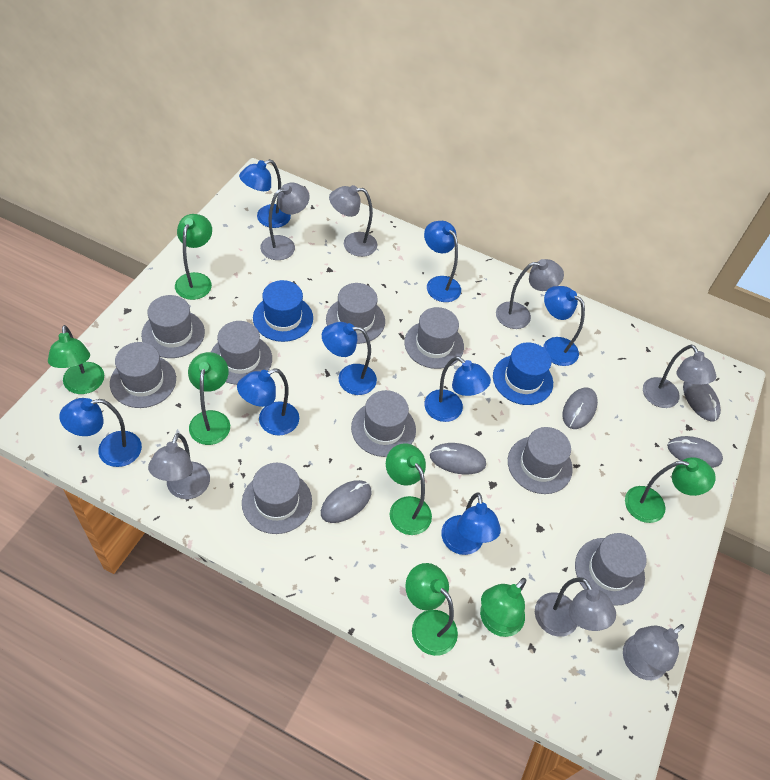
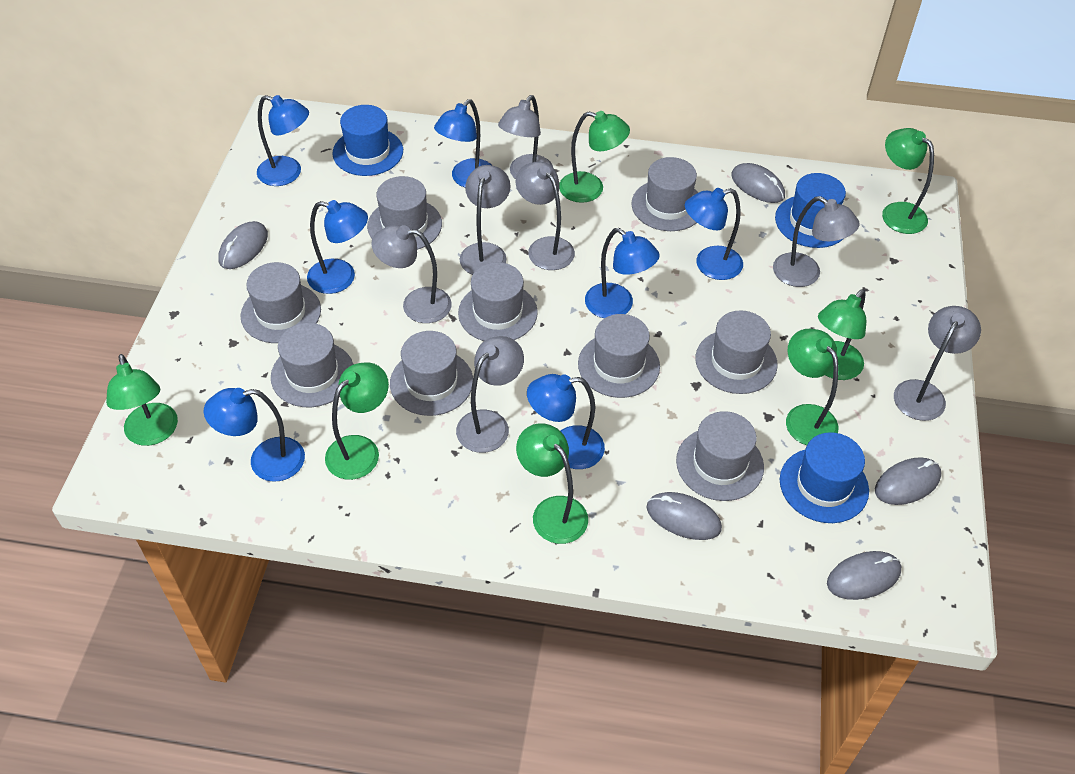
blue hat: 2 -> 3
blue lamp: 8 -> 7

